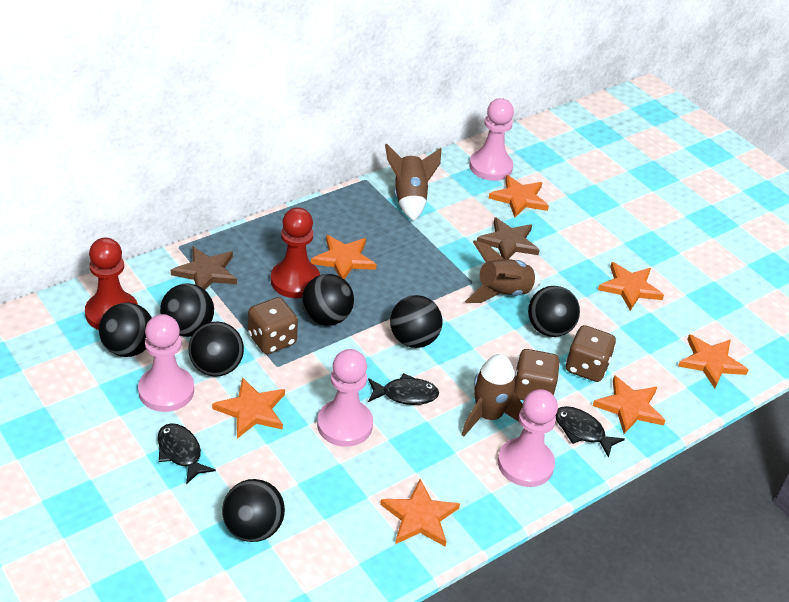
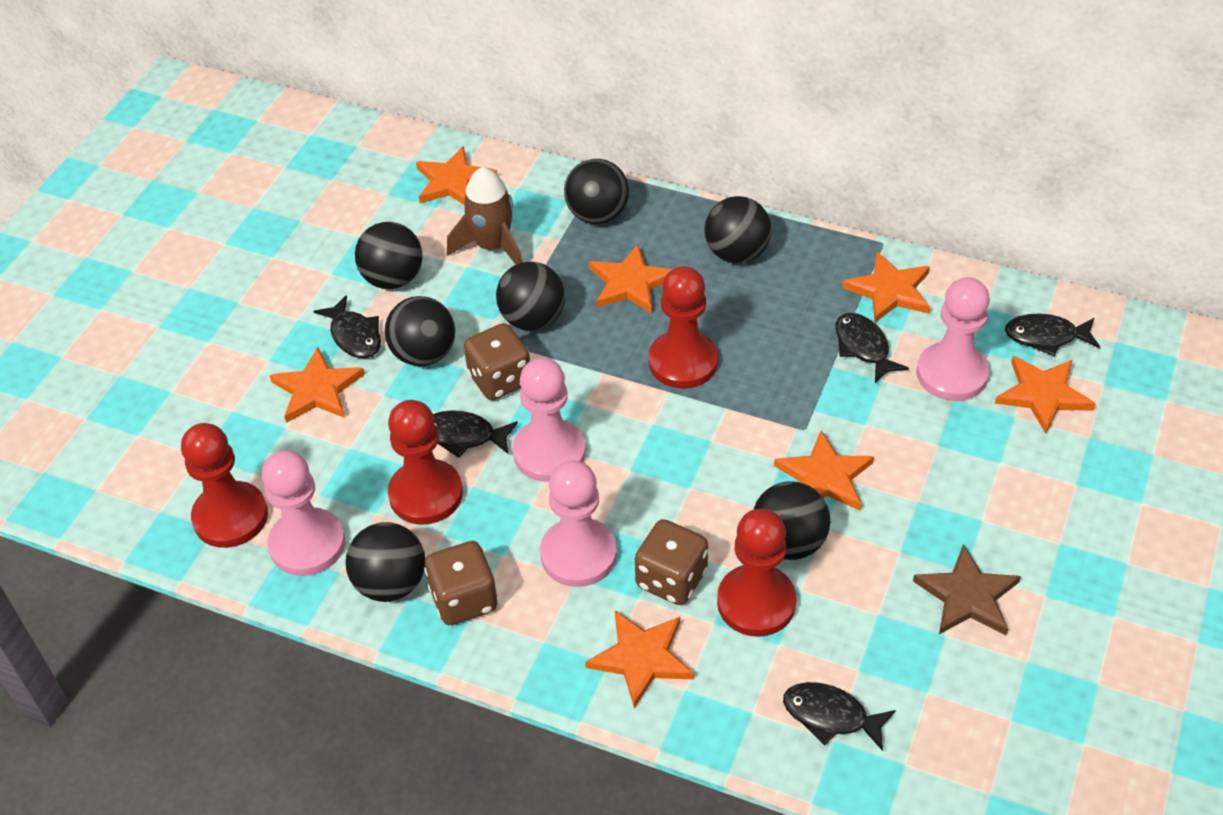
black fish: 3 -> 5
brown rocket: 3 -> 1
brown star: 2 -> 1
red pawn: 2 -> 4

